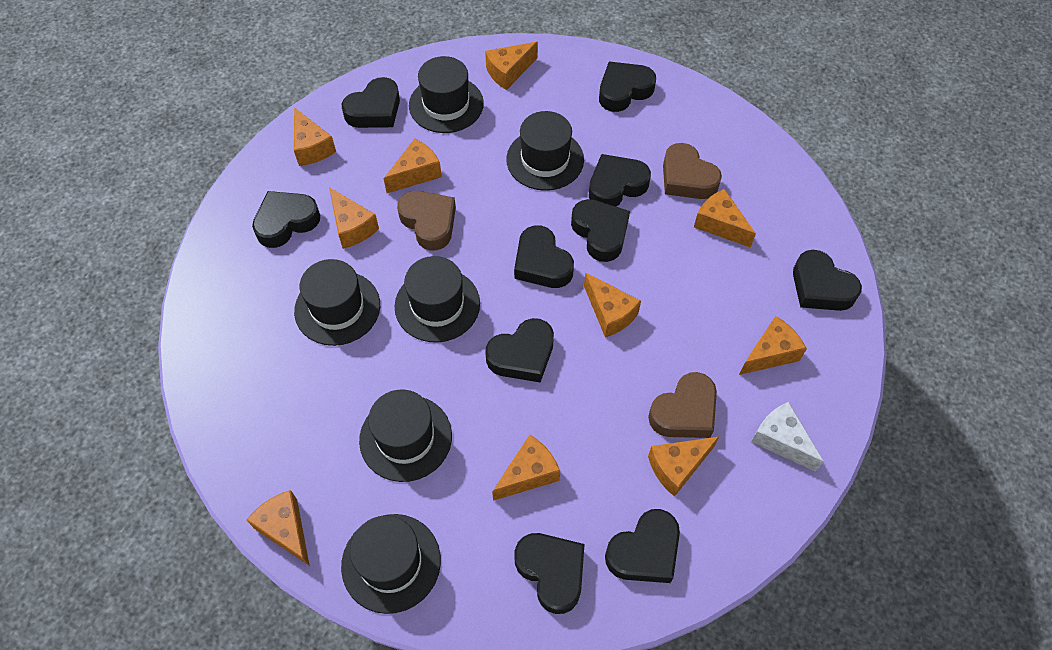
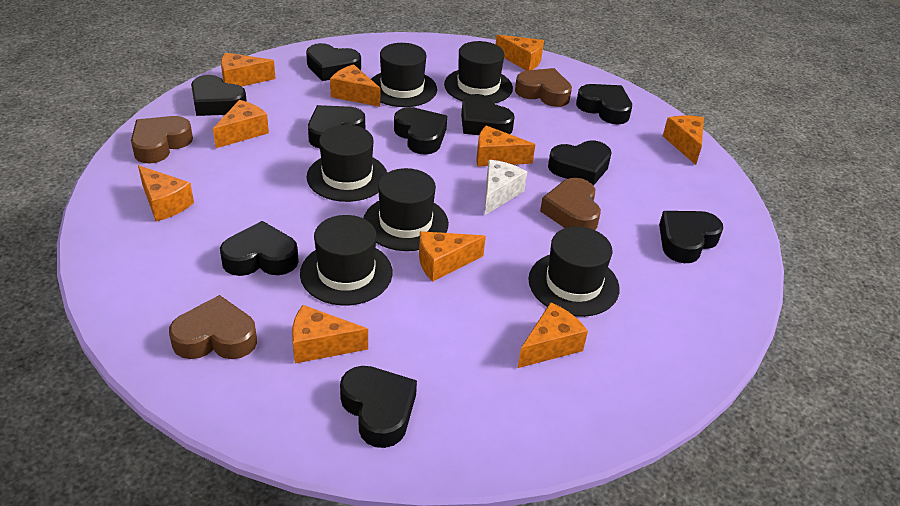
brown heart: 3 -> 4

